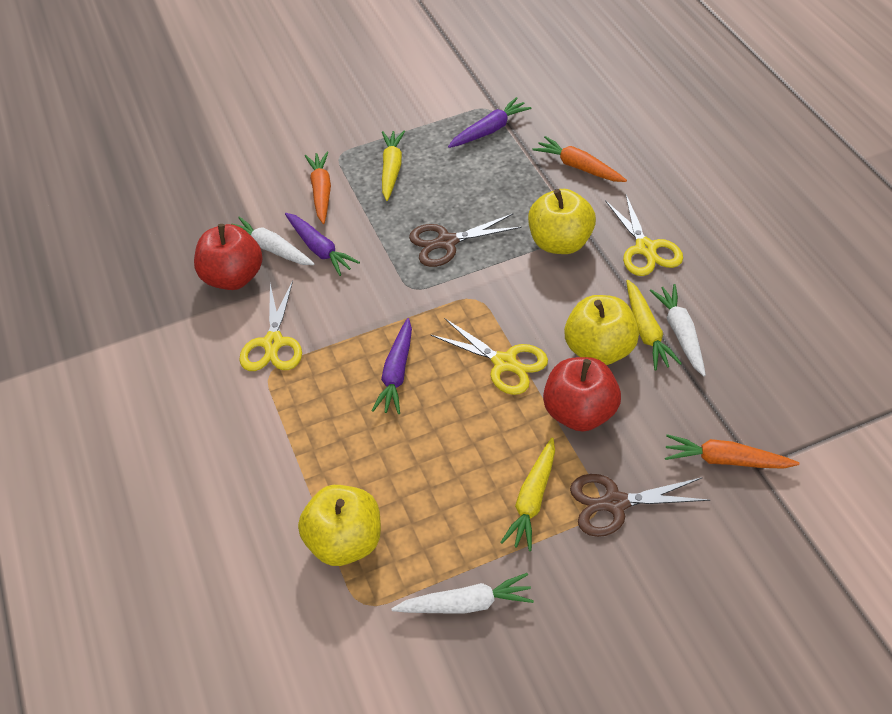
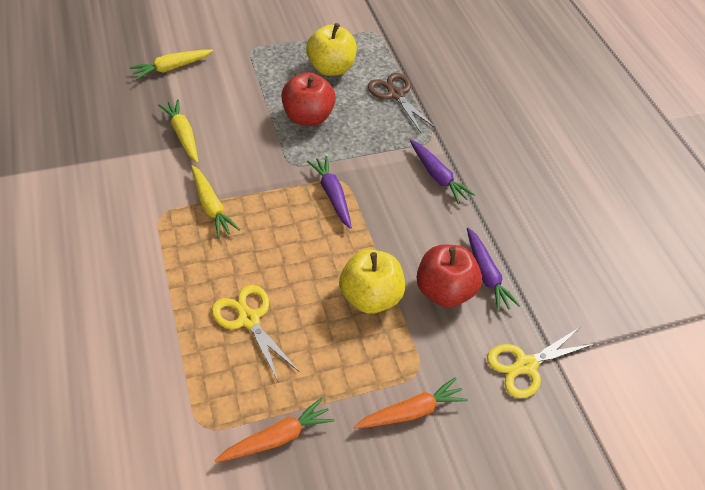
brown scissors: 2 -> 1
orange carrot: 3 -> 2
white carrot: 3 -> 0
yellow apple: 3 -> 2
yellow scissors: 3 -> 2

